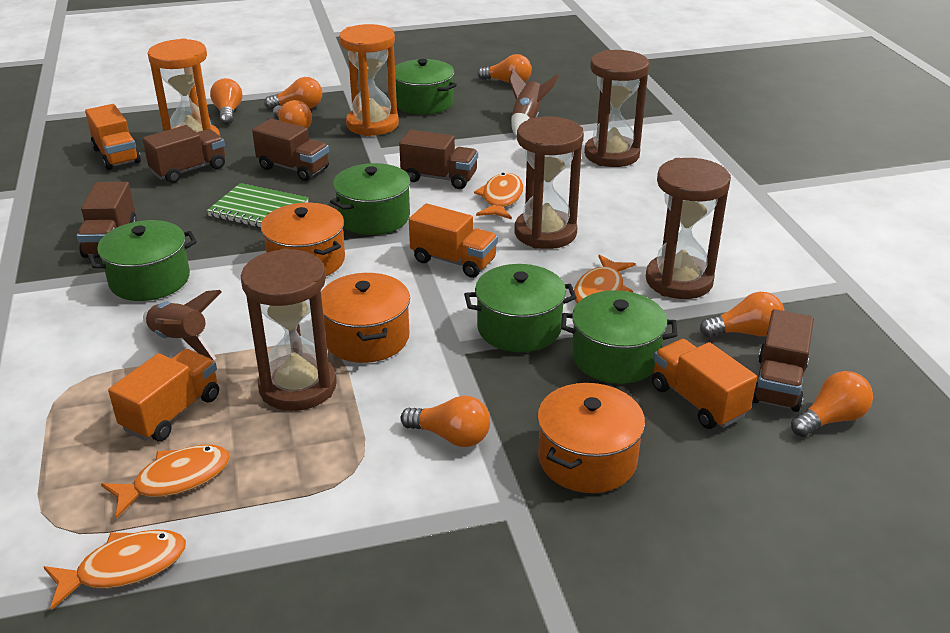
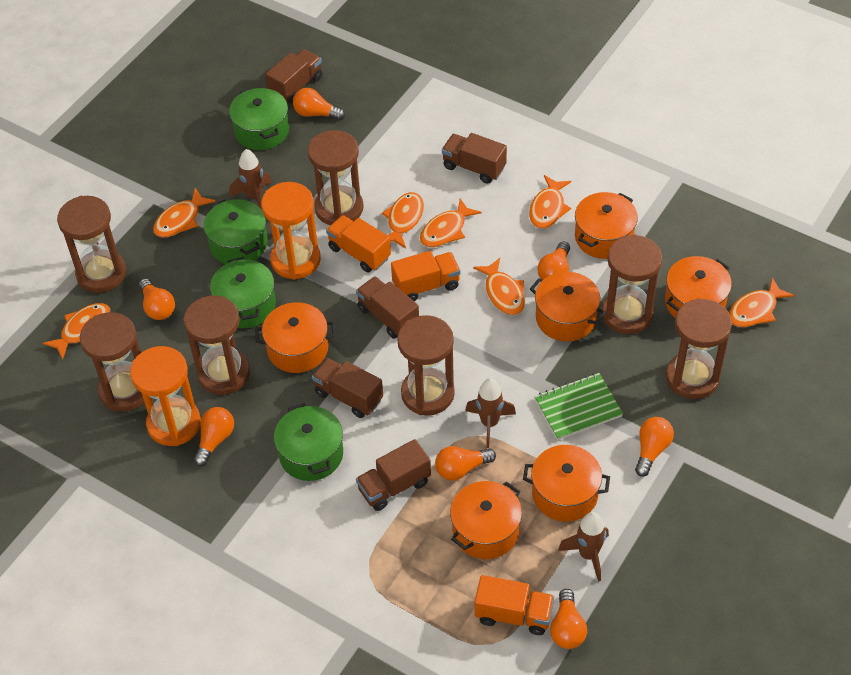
brown hourglass: 4 -> 7
brown rocket: 2 -> 3
green pot: 5 -> 4
orange fish: 4 -> 7
orange pot: 3 -> 6
orange truck: 4 -> 3

